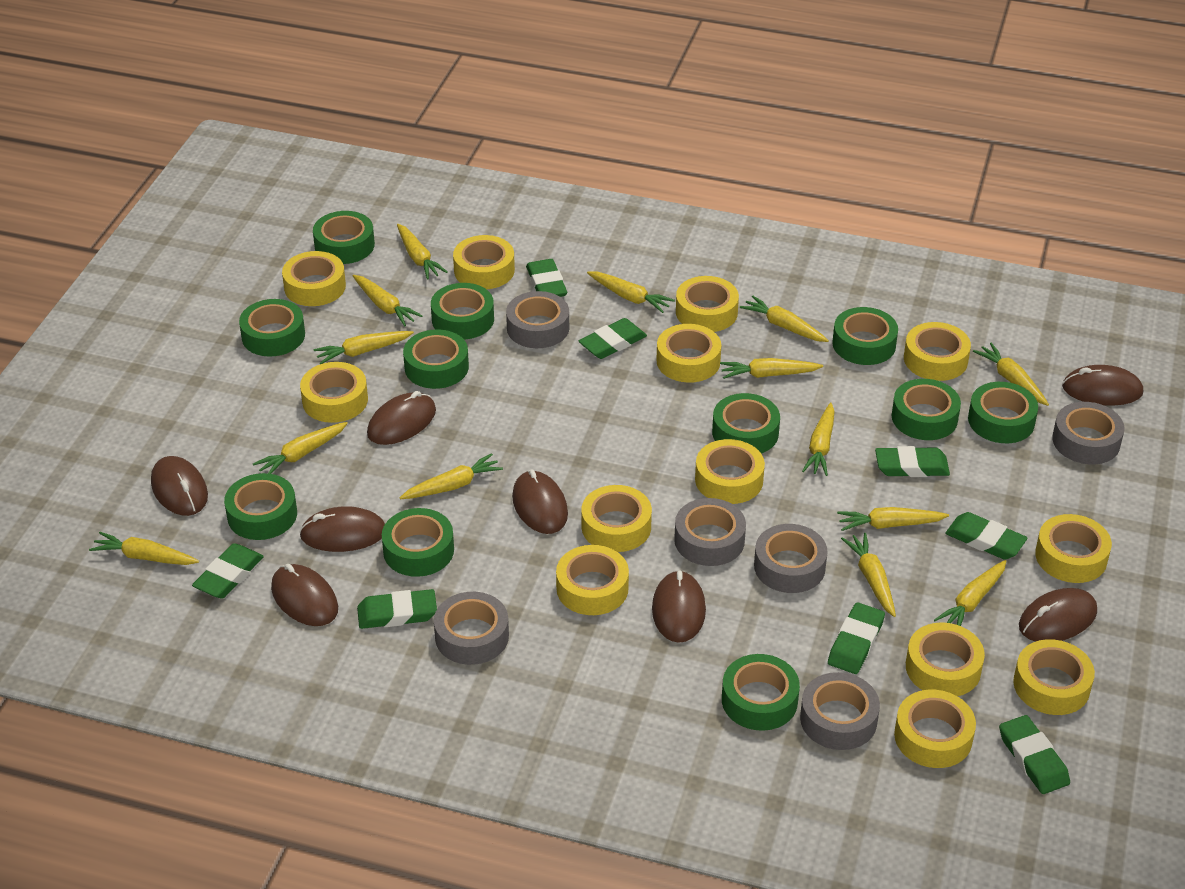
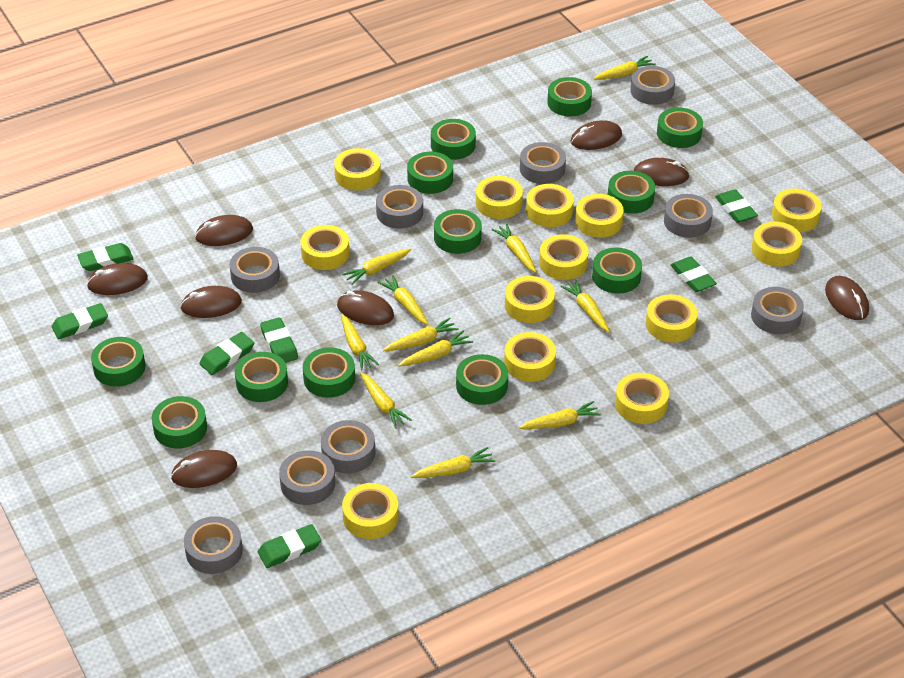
green eraser: 8 -> 7
green tape: 11 -> 12
grey tape: 6 -> 9
yellow carrot: 14 -> 11

